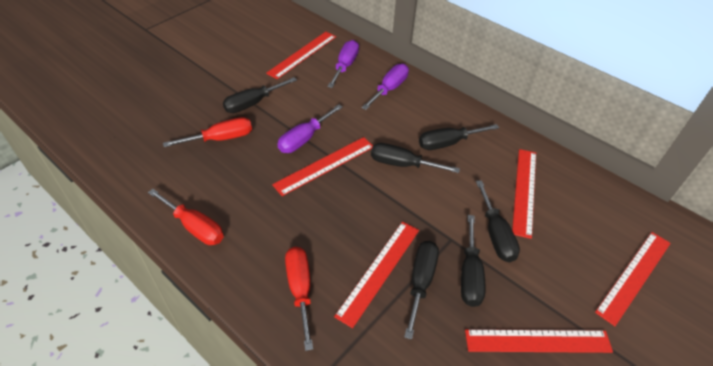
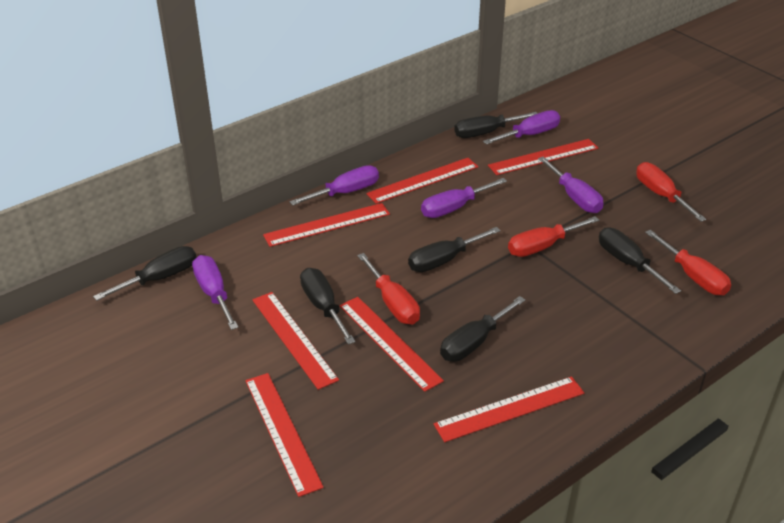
purple screwdriver: 3 -> 5
red ruler: 6 -> 7
red screwdriver: 3 -> 4

